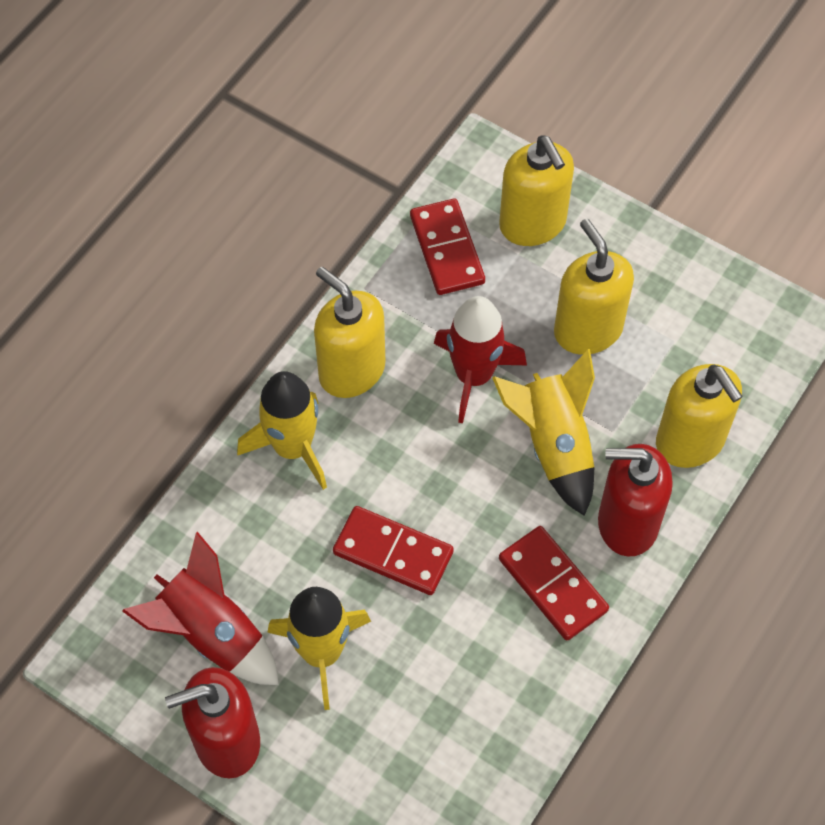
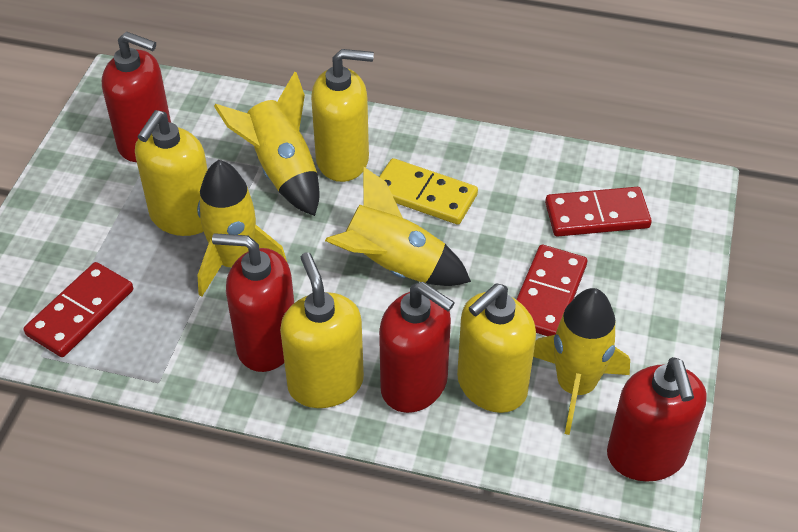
red rocket: 2 -> 0
red soap dispenser: 2 -> 4
yellow domino: 0 -> 1
yellow rocket: 3 -> 4

